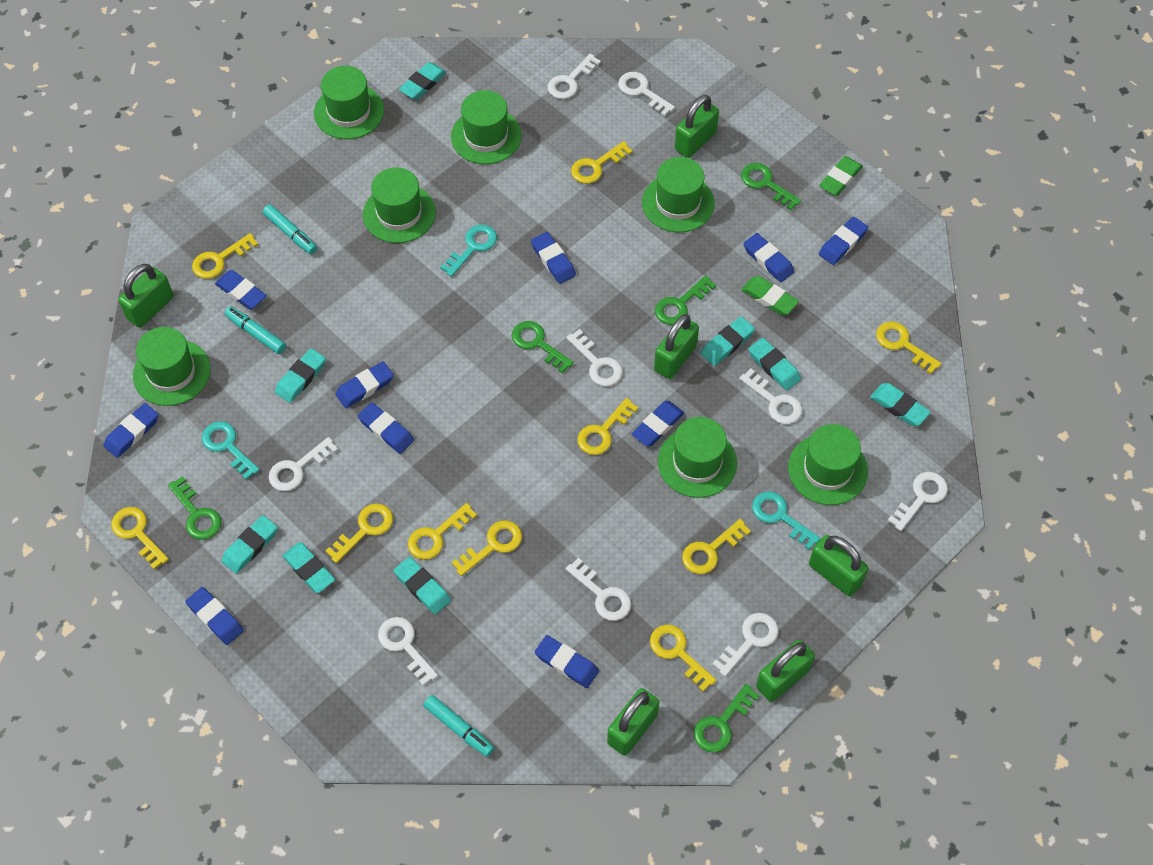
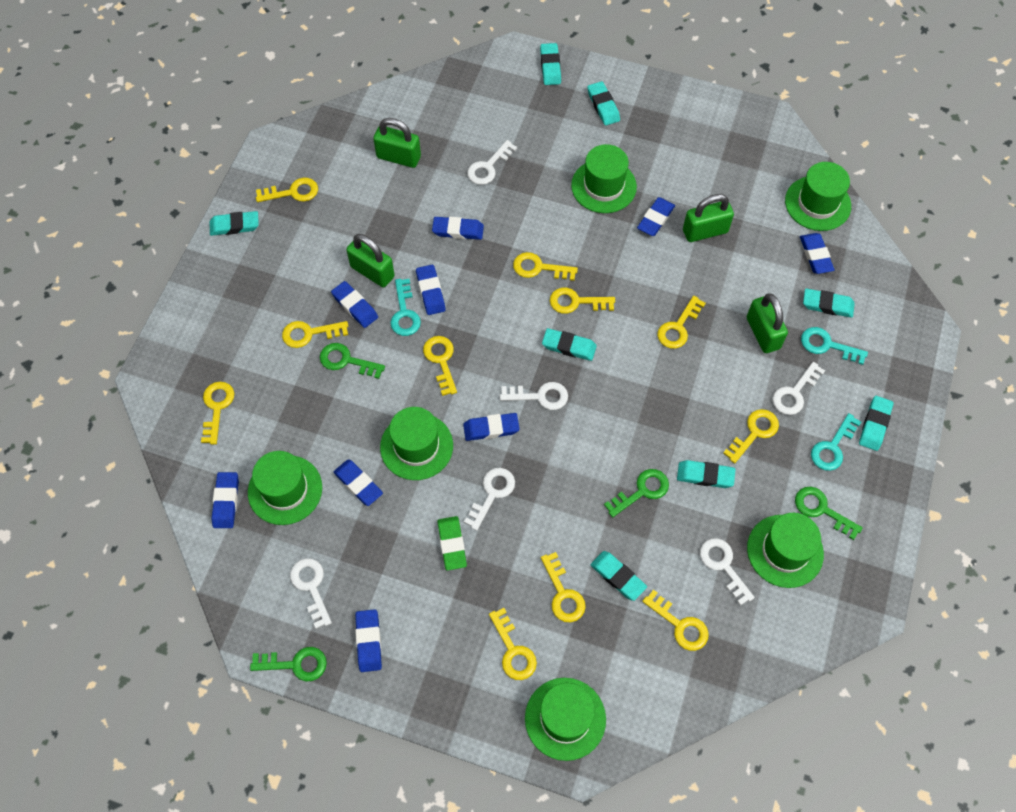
blue eraser: 10 -> 9
green eraser: 2 -> 1
green hat: 7 -> 6
green key: 5 -> 4
green padlock: 6 -> 4
turquoise marker: 3 -> 0
white key: 9 -> 6
yellow key: 10 -> 11

